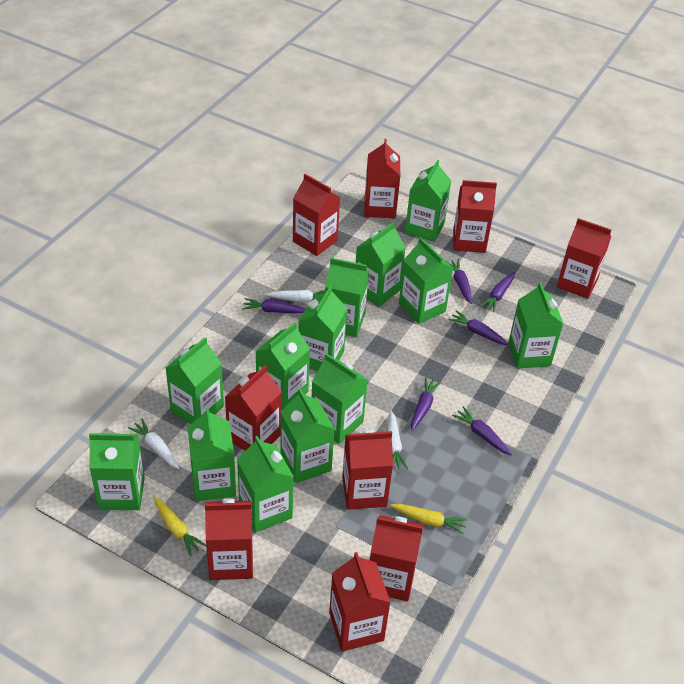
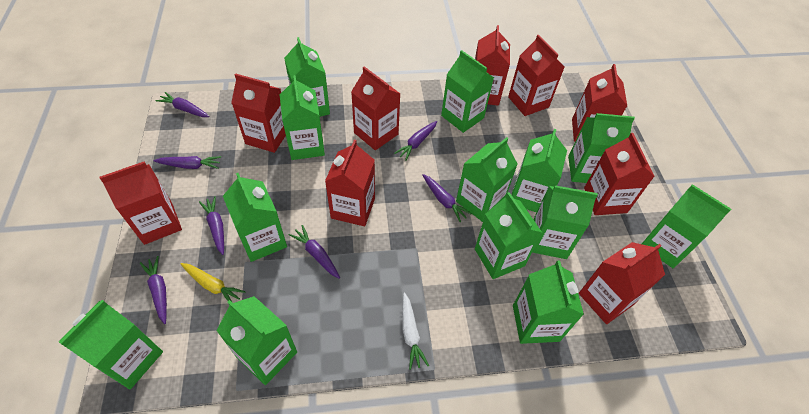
purple carrot: 6 -> 7
white carrot: 3 -> 1
yellow carrot: 2 -> 1

